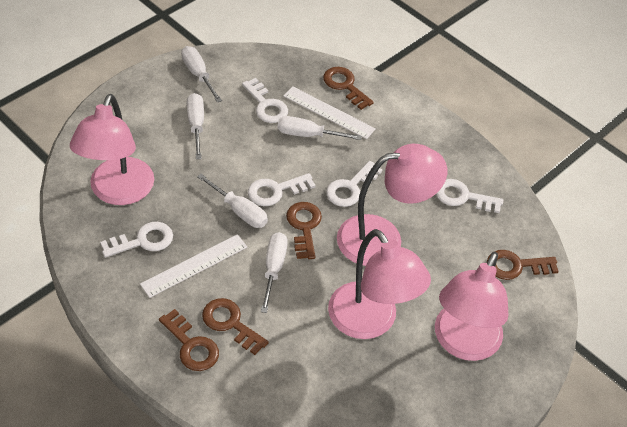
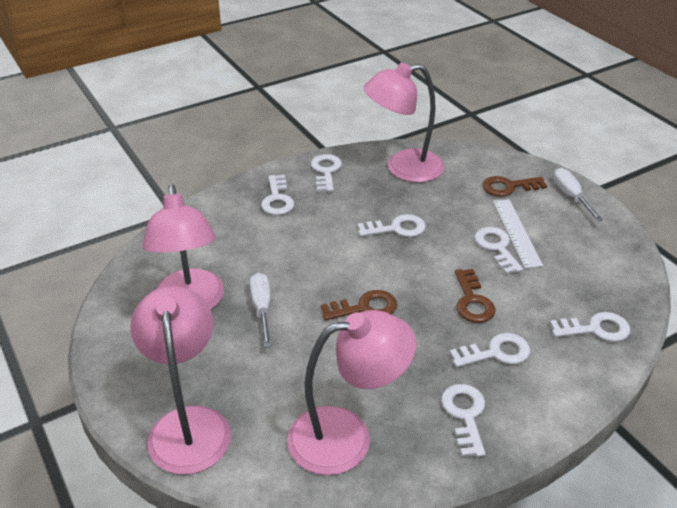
brown key: 5 -> 3
white key: 5 -> 7
white ruler: 2 -> 1
white screwdriver: 5 -> 2

